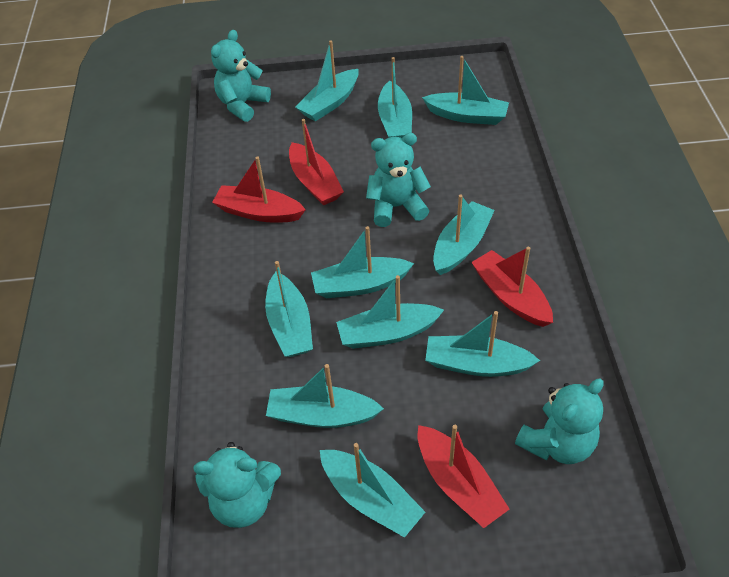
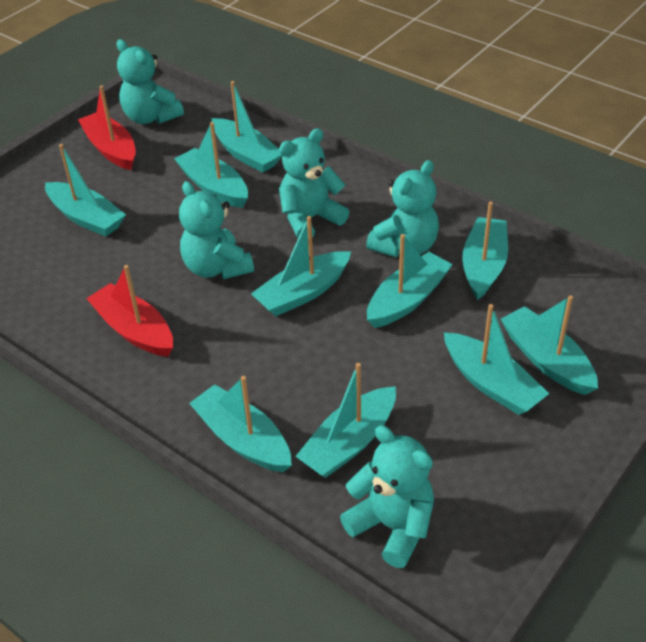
red boat: 4 -> 2
turquoise teddy bear: 4 -> 5

